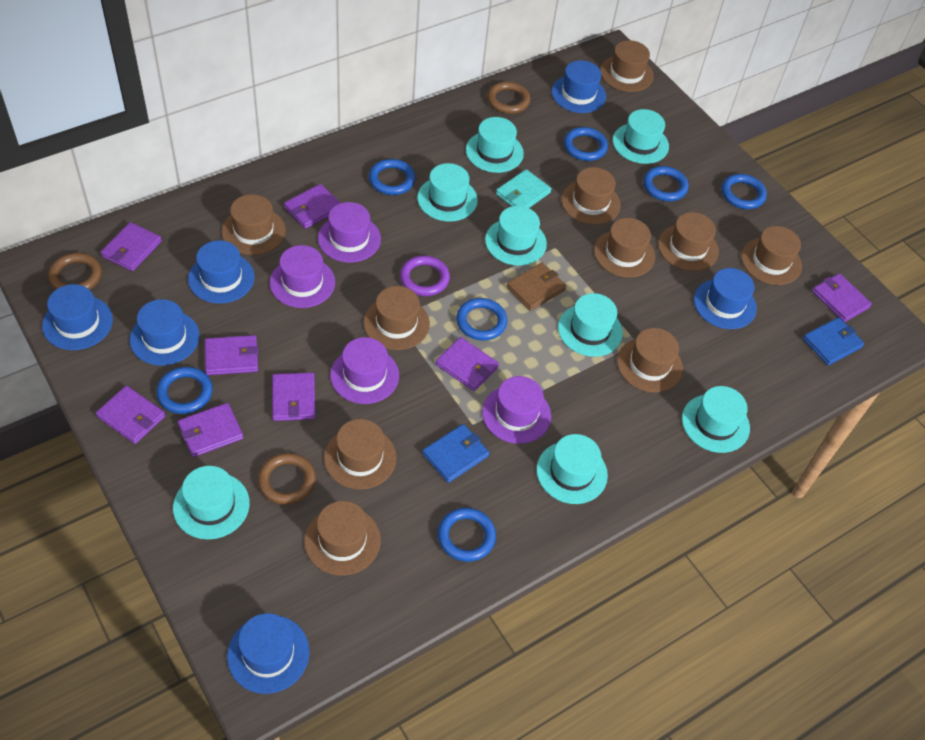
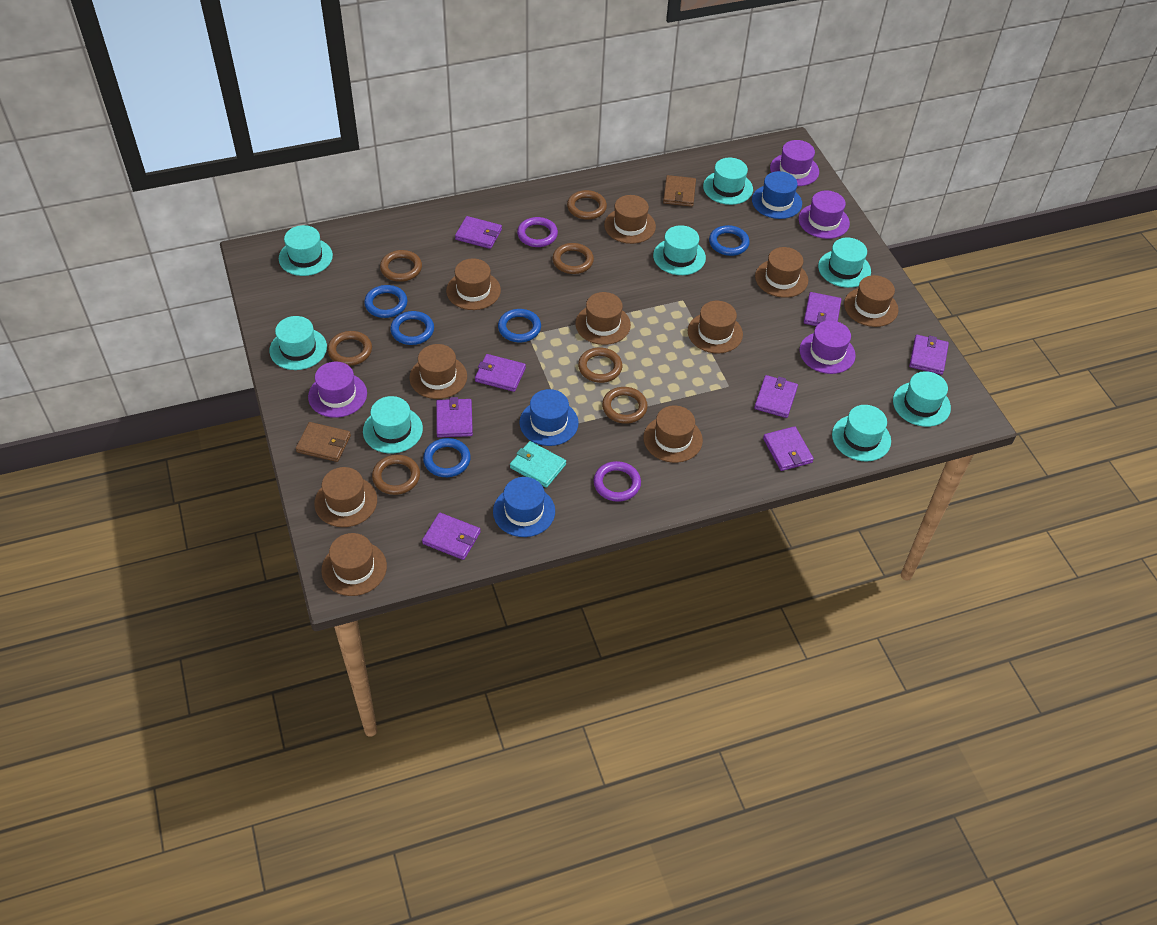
blue hat: 6 -> 3
blue ring: 7 -> 5
blue wallet: 2 -> 0
brown ring: 3 -> 7
brown wallet: 1 -> 2
purple ring: 1 -> 2

